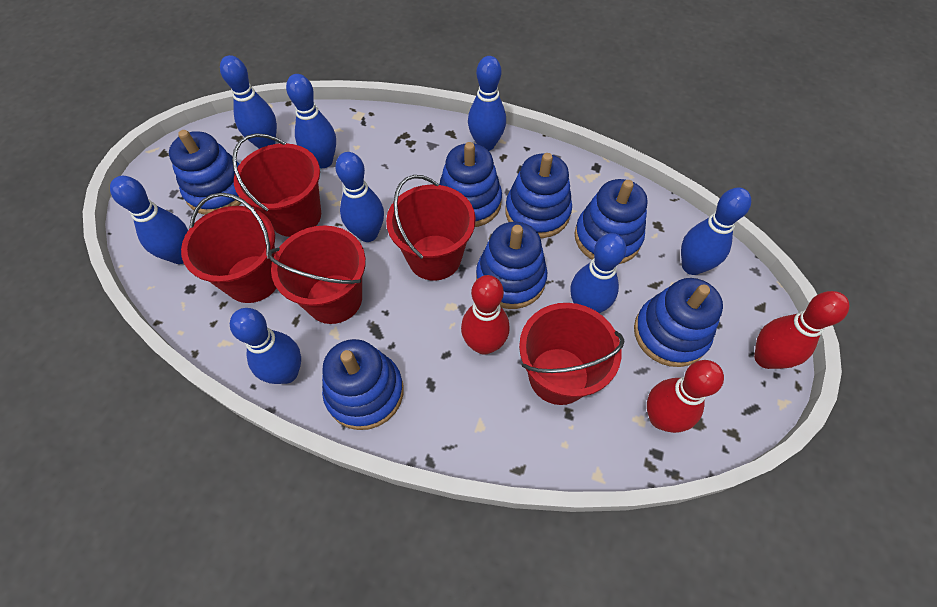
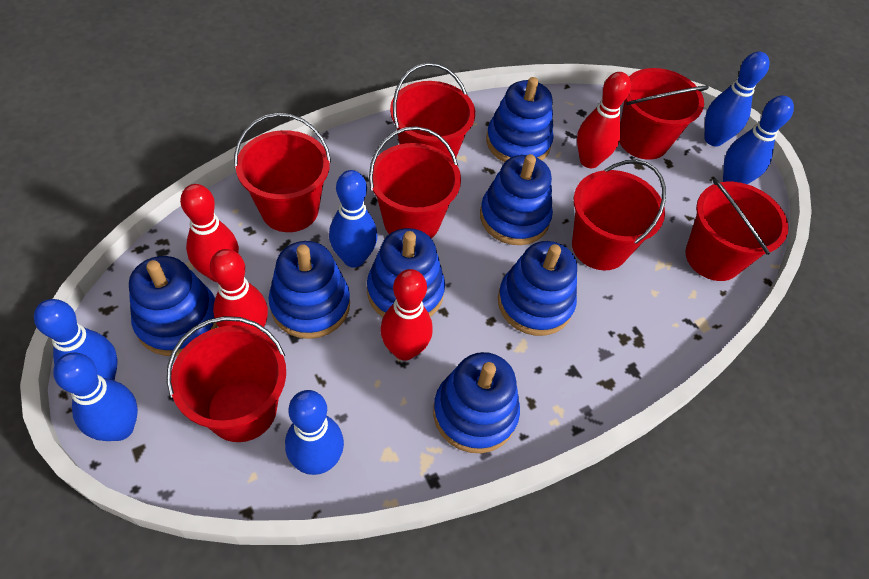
blue bowling pin: 8 -> 6
red bowling pin: 3 -> 4
red bucket: 5 -> 7

